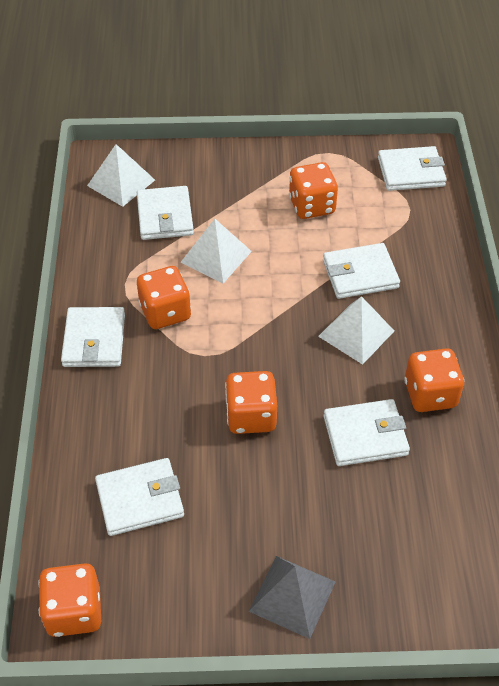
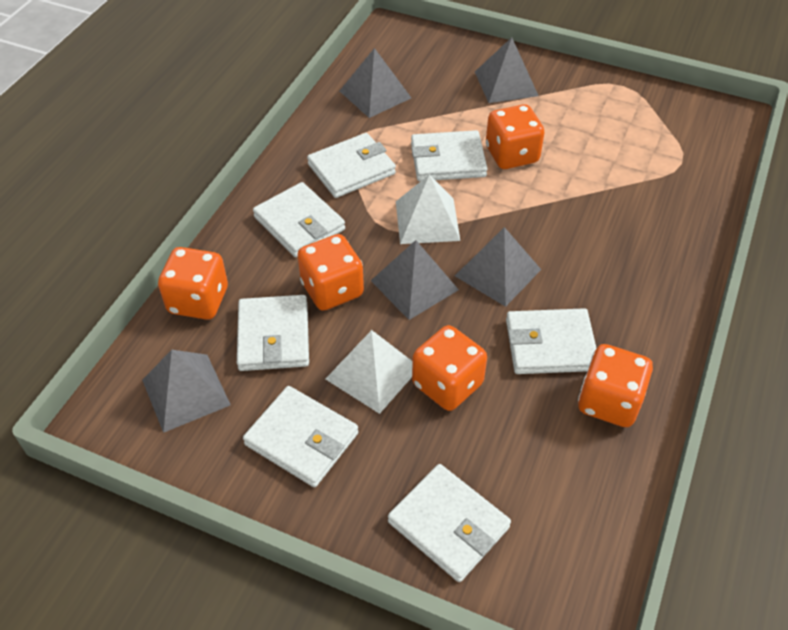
grey pyramid: 1 -> 5
white pyramid: 3 -> 2
white wallet: 6 -> 7

